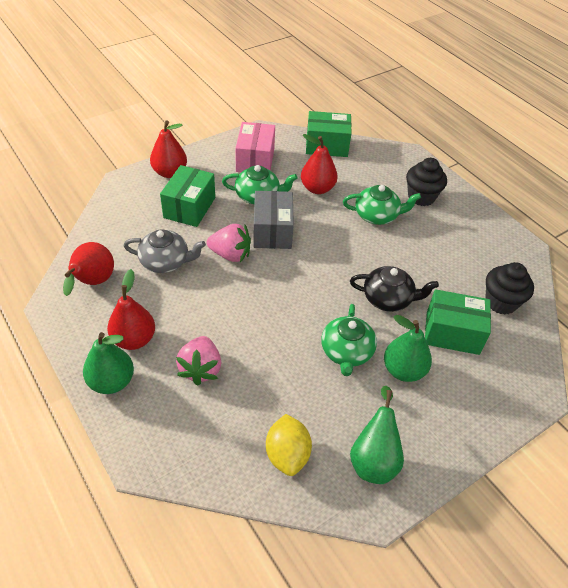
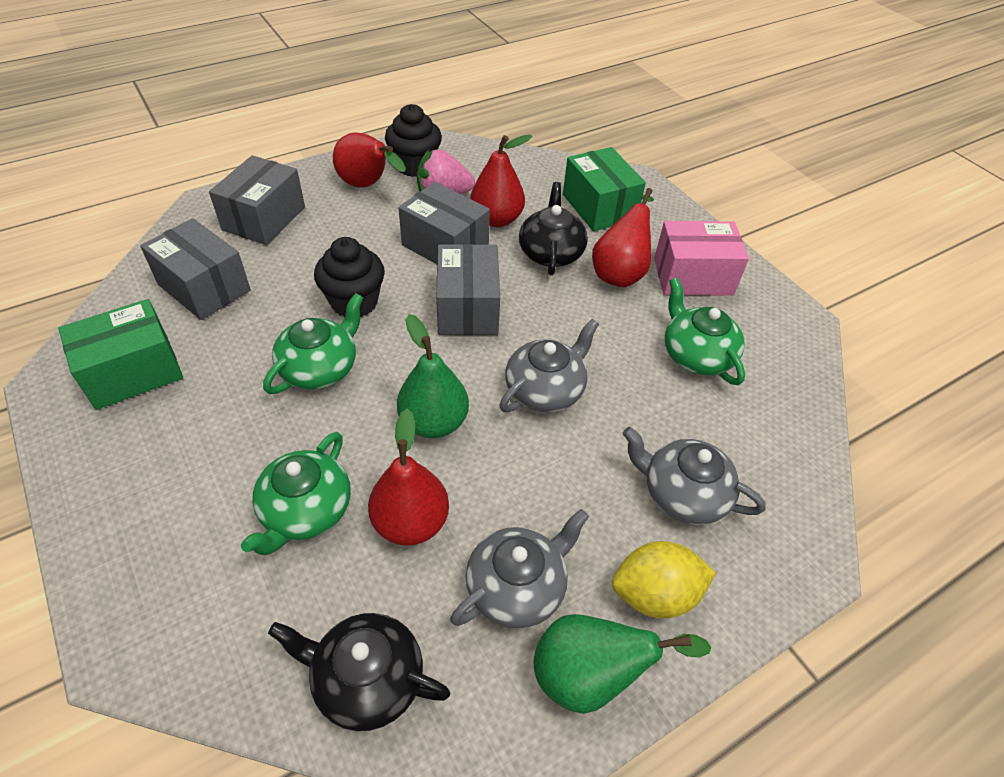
black teapot: 1 -> 2
green box: 3 -> 2
green pear: 3 -> 2
grey box: 1 -> 4
grey teapot: 1 -> 3
pink strawberry: 2 -> 1

